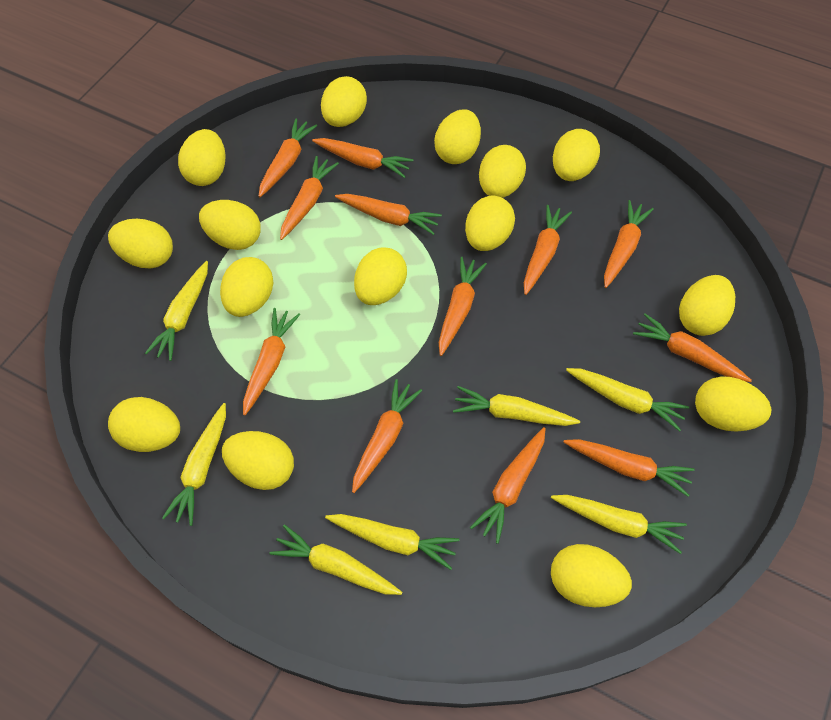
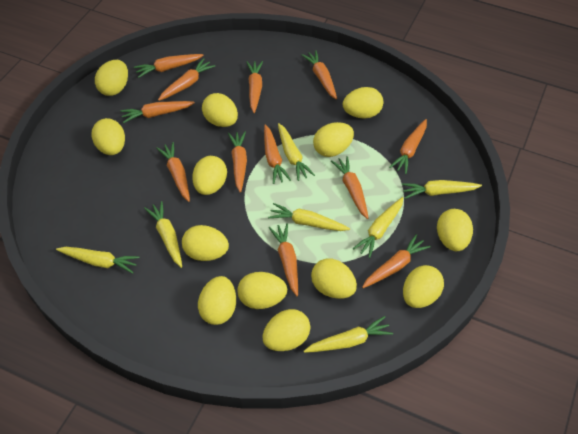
yellow egg: 15 -> 13

